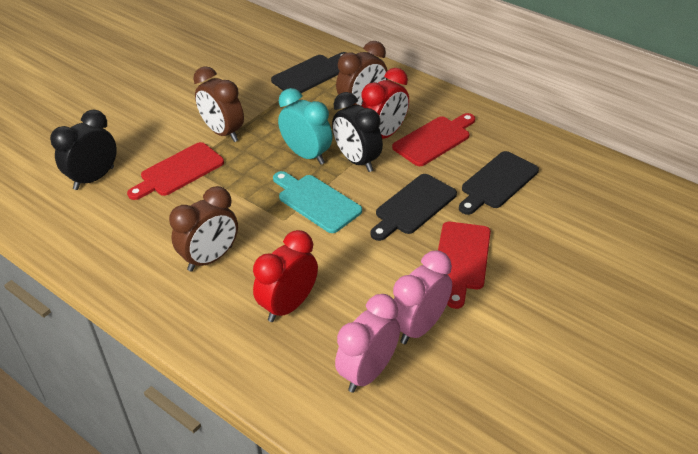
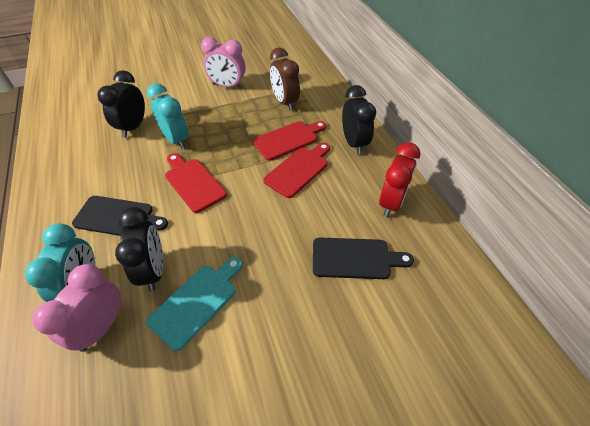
black clock: 2 -> 3
black cutting board: 3 -> 2
brown clock: 3 -> 1
red clock: 2 -> 1
turquoise clock: 1 -> 2

